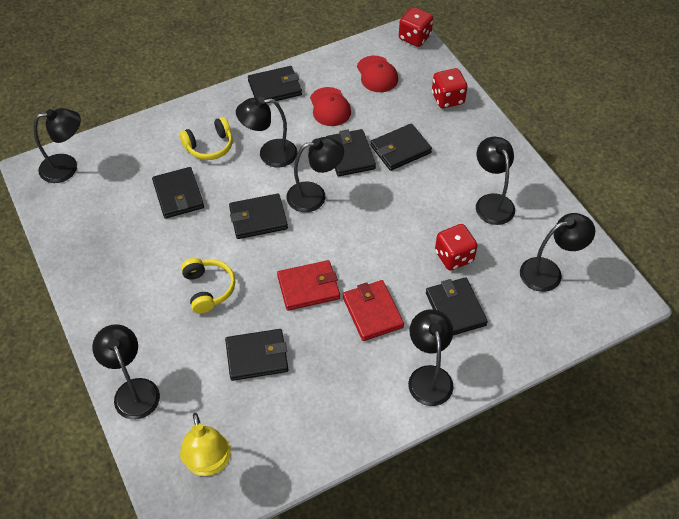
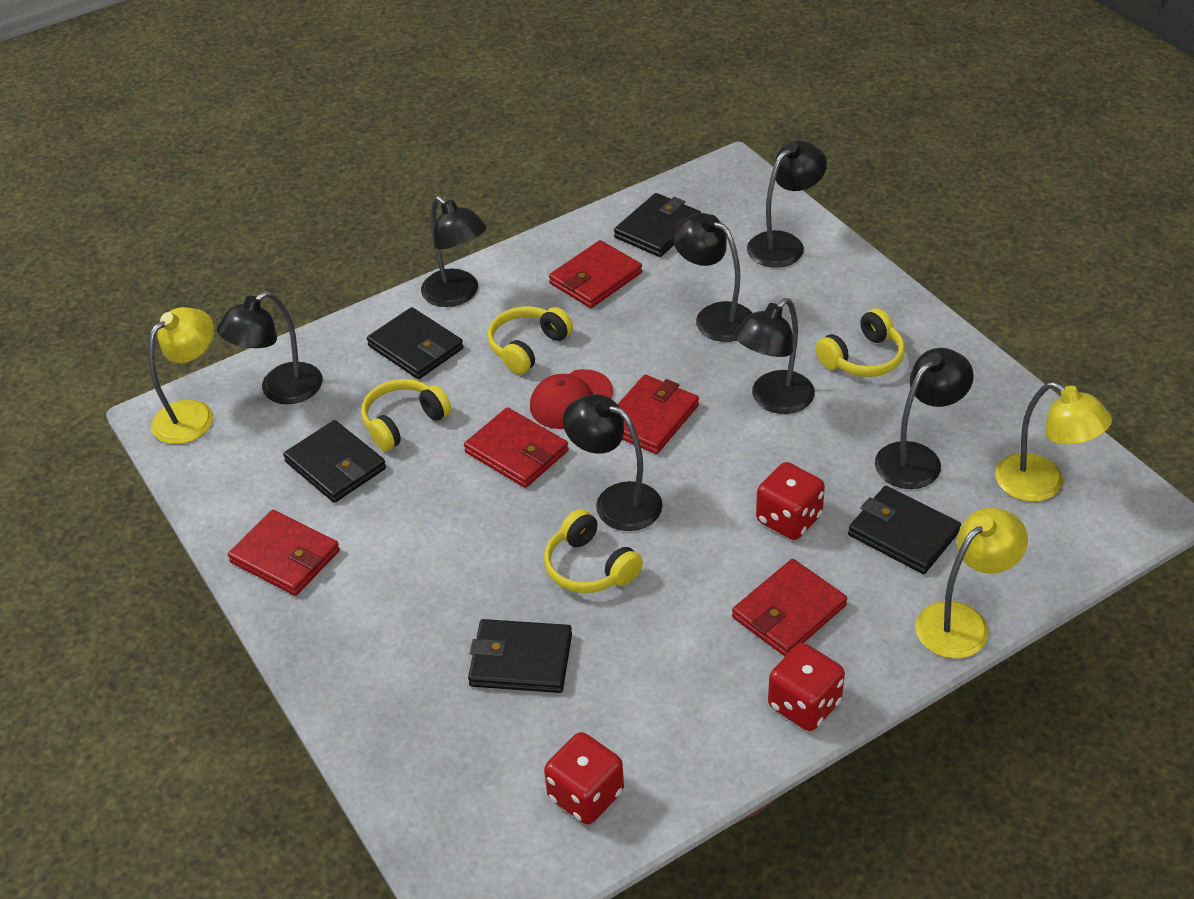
black wallet: 7 -> 5
red cap: 2 -> 1
red wallet: 2 -> 5
yellow headphones: 2 -> 4
yellow lamp: 1 -> 3

